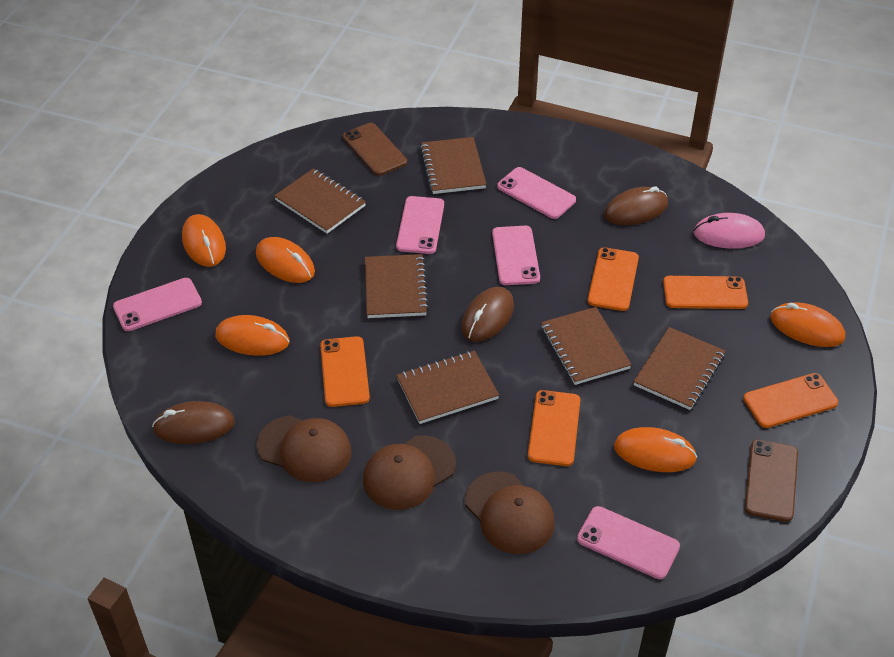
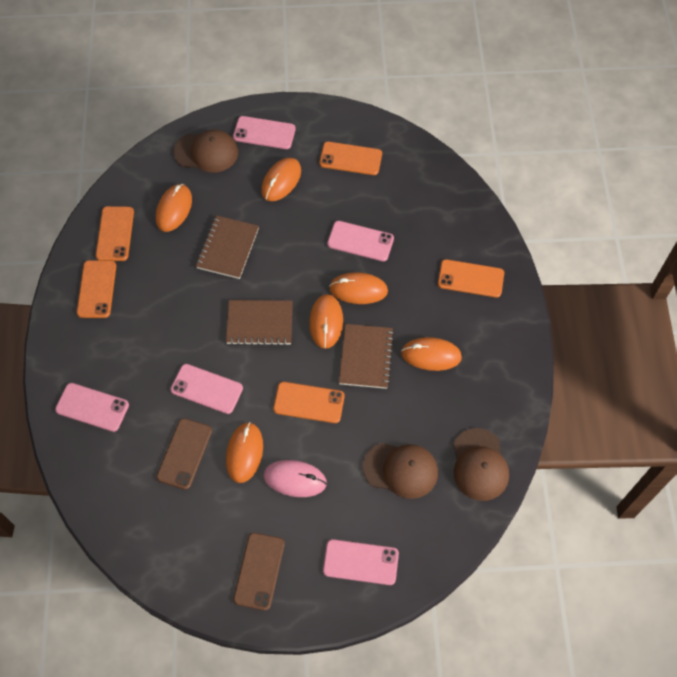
brown mouse: 3 -> 0
brown notebook: 6 -> 3
orange mouse: 5 -> 6

